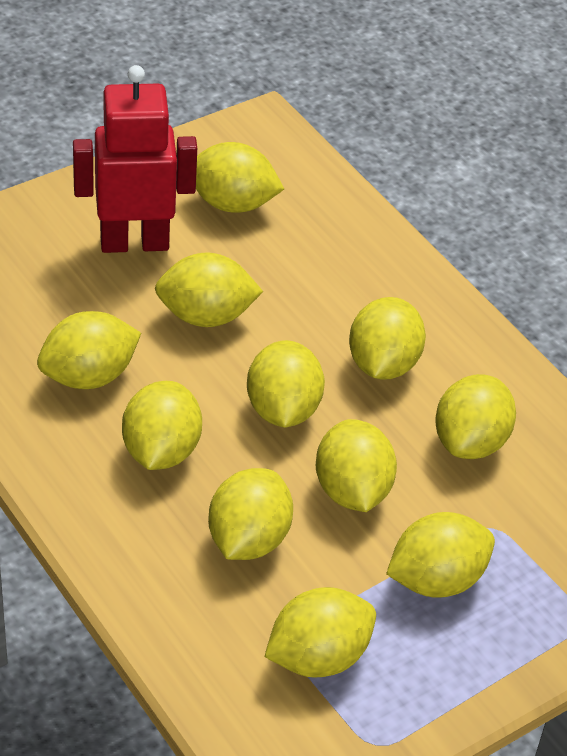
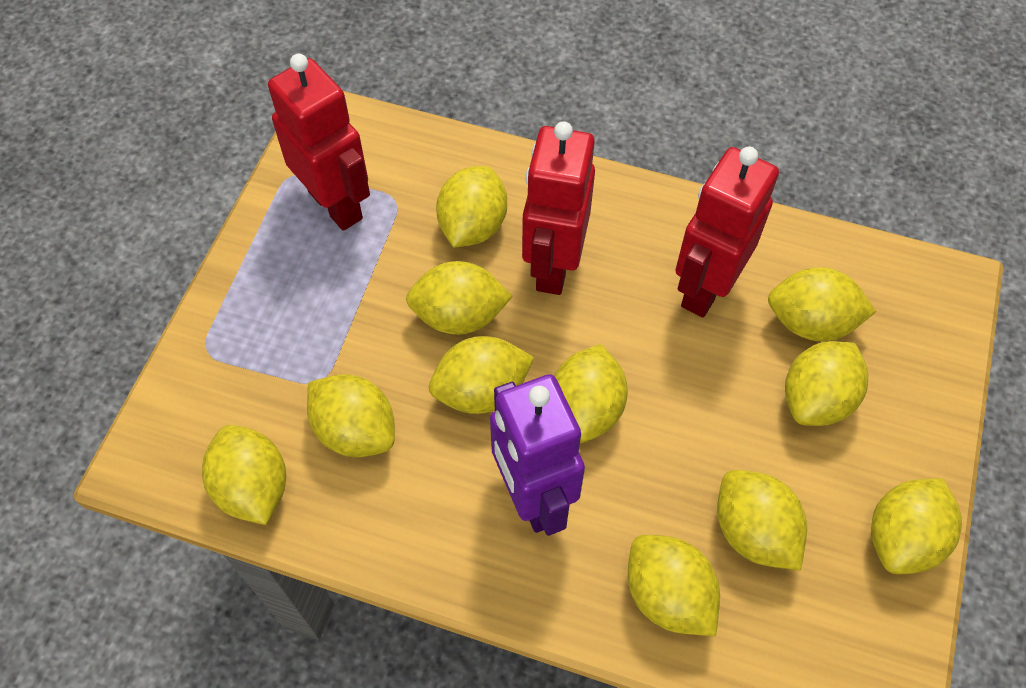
purple robot: 0 -> 1
red robot: 1 -> 3

